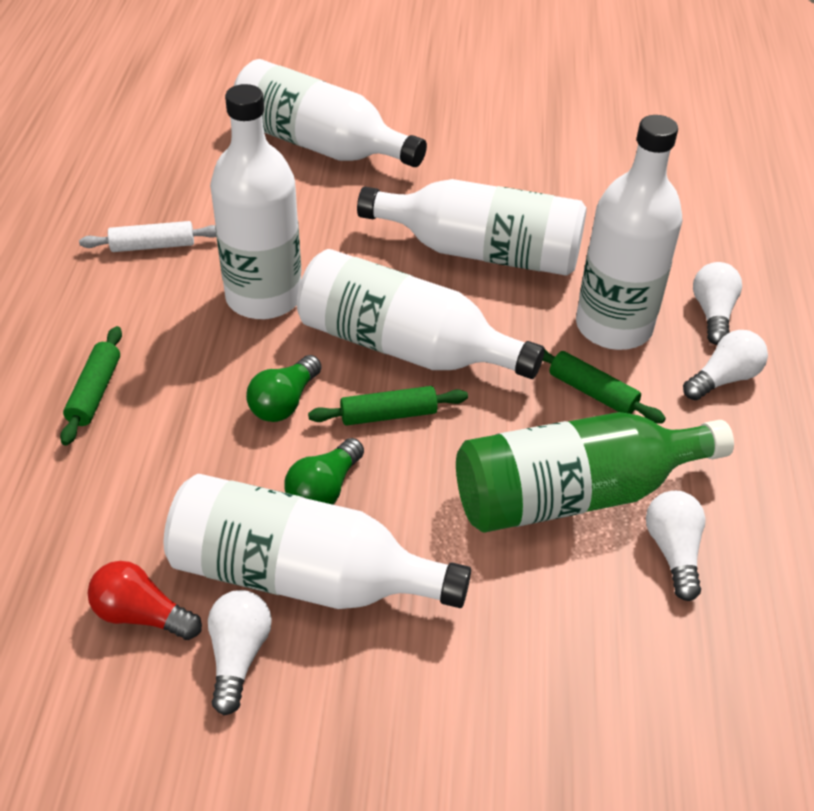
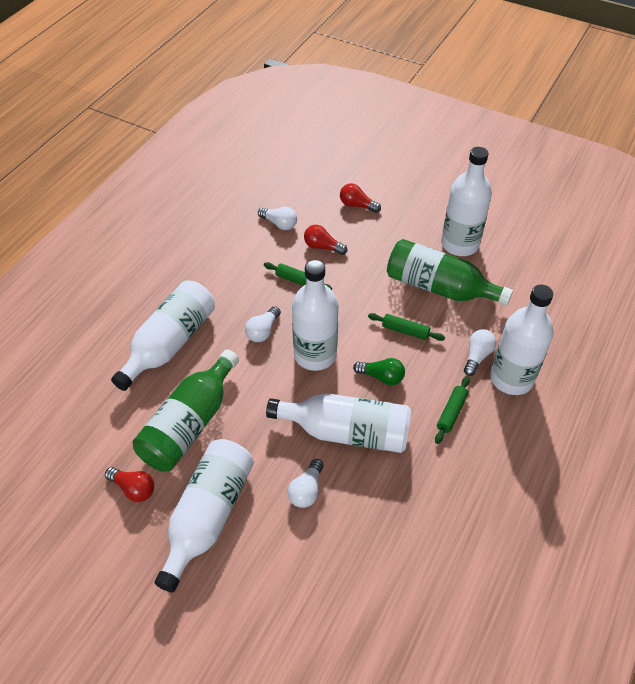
green bottle: 1 -> 2
green light bulb: 2 -> 1
red light bulb: 1 -> 3
white rolling pin: 1 -> 0

